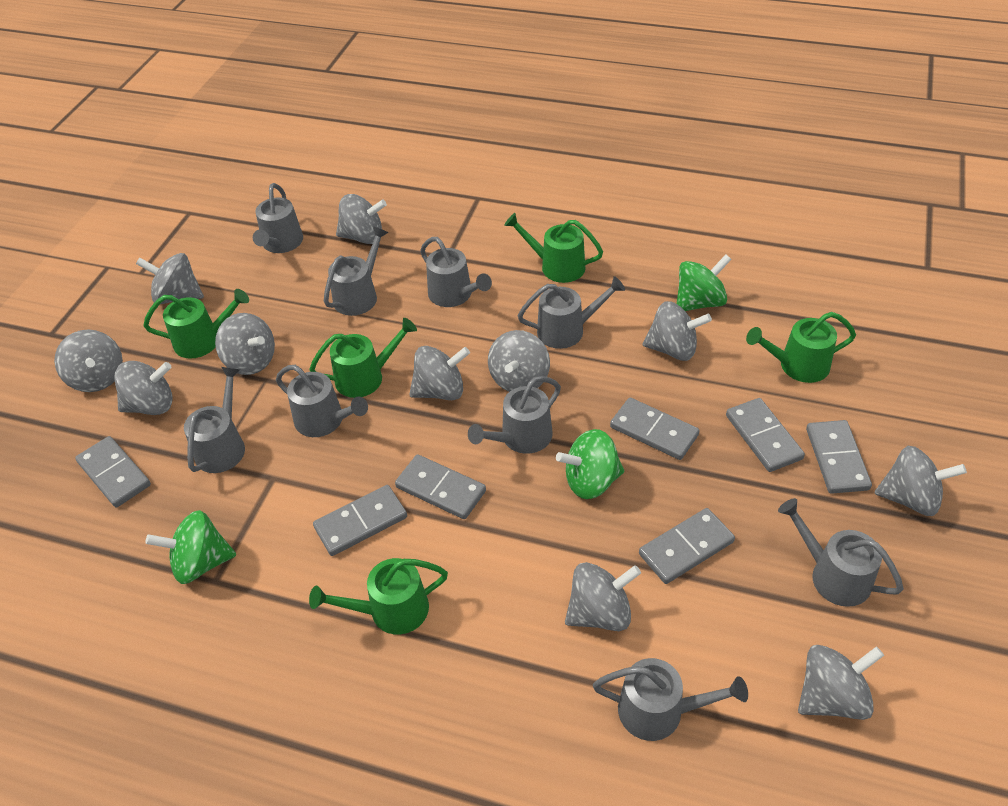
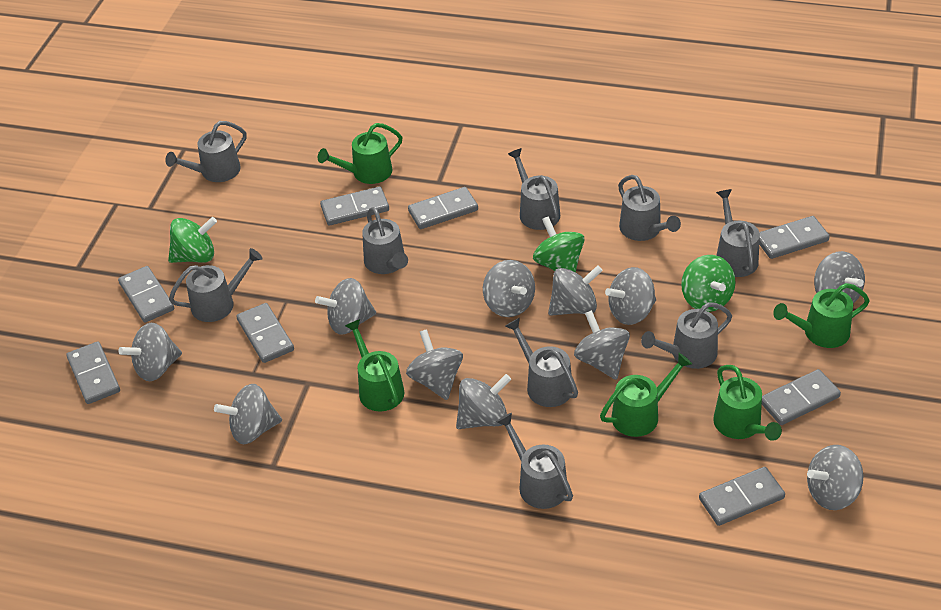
grey domino: 7 -> 8

